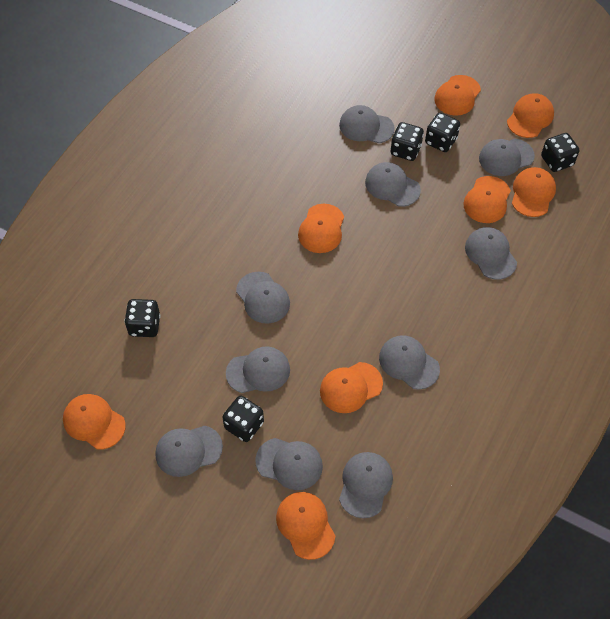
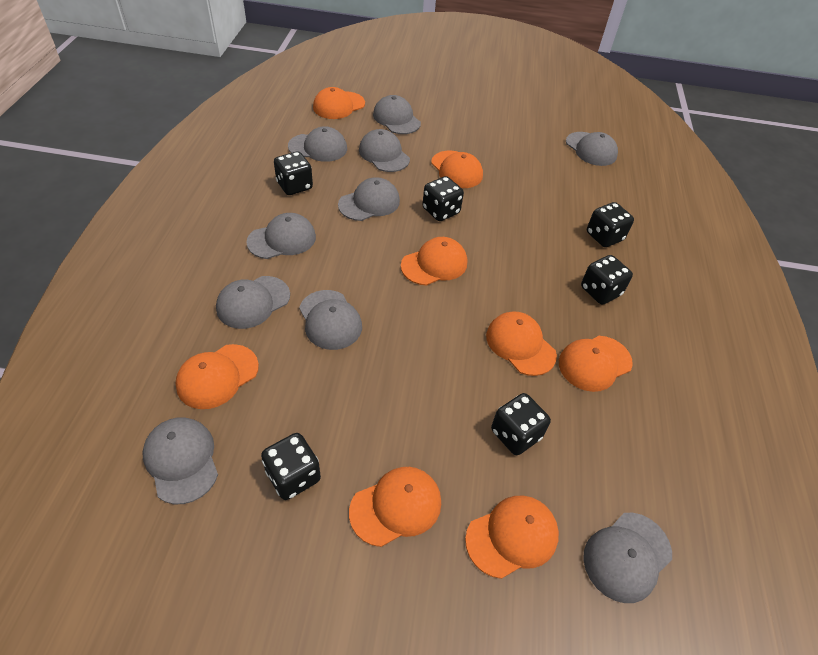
black dice: 5 -> 6

